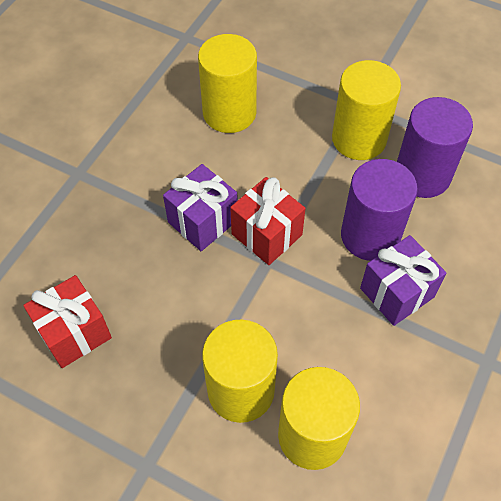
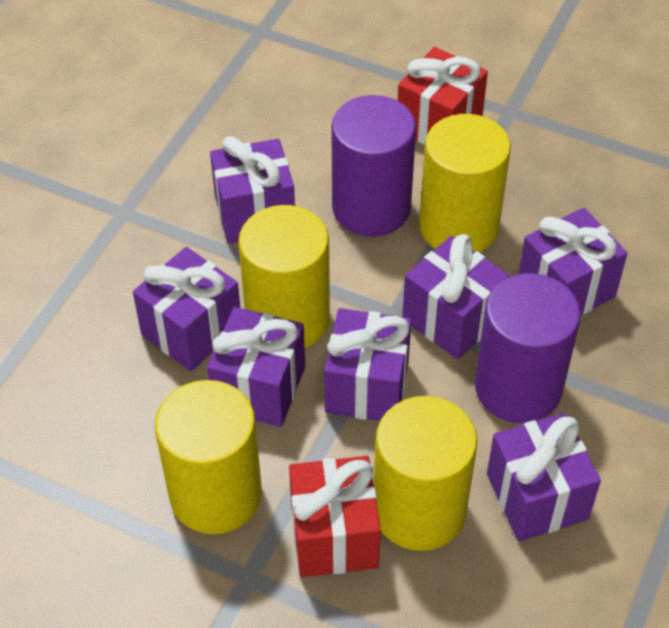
purple gift: 2 -> 7

